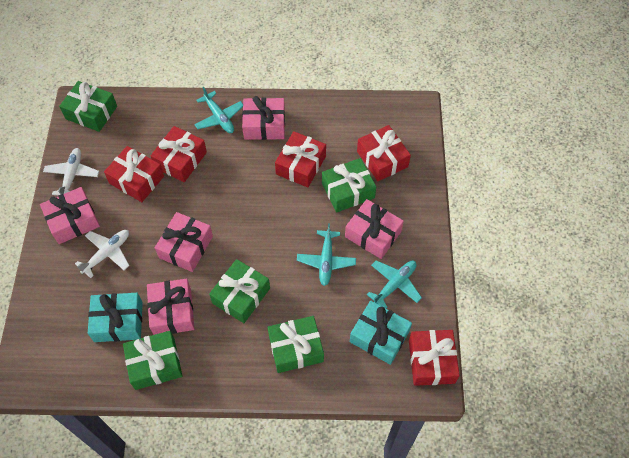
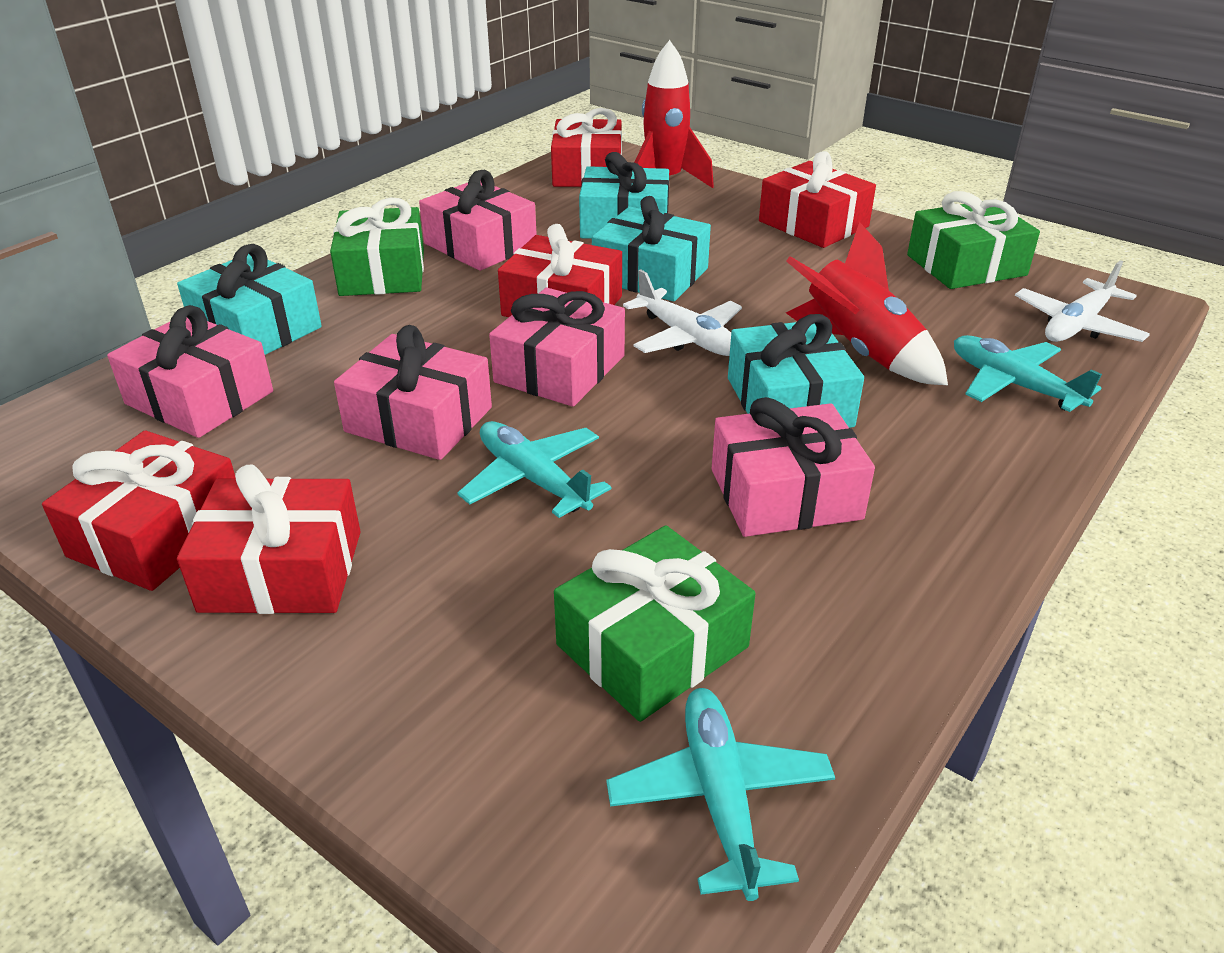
green gift: 5 -> 3
red rocket: 0 -> 2
turquoise gift: 2 -> 4

